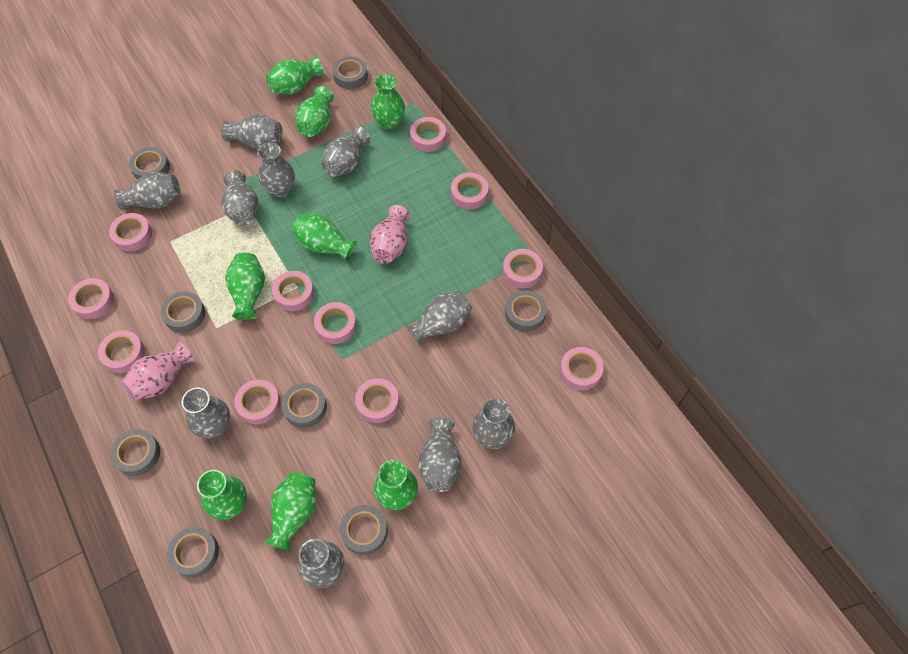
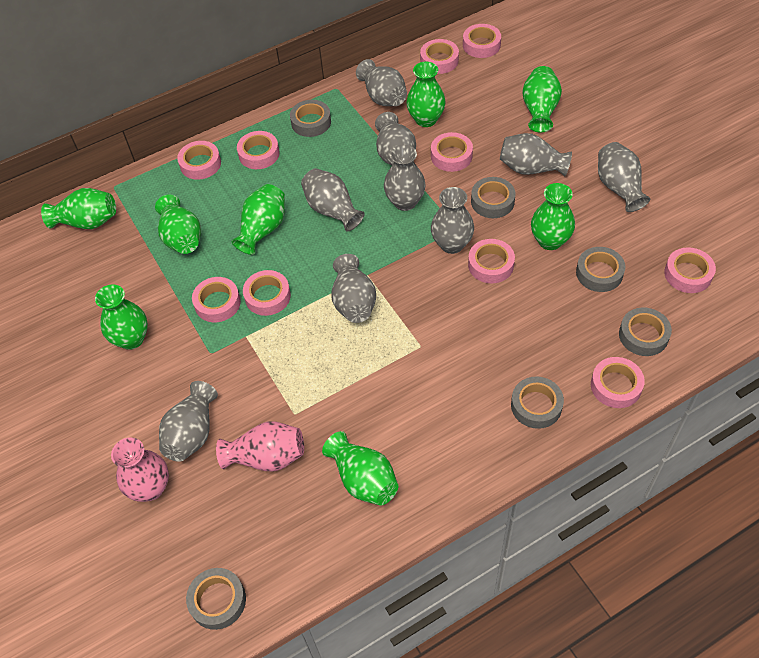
grey tape: 8 -> 6
grey vase: 10 -> 9
pink tape: 11 -> 10

